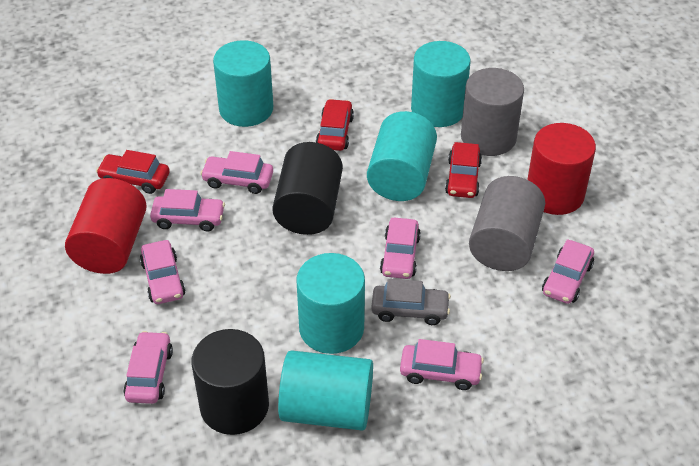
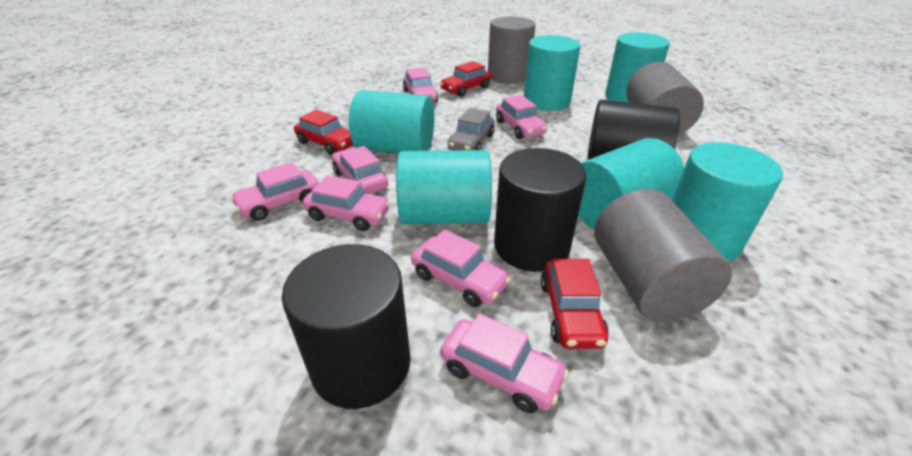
black cylinder: 2 -> 3
grey cylinder: 2 -> 3
red cylinder: 2 -> 0
turquoise cylinder: 5 -> 6

